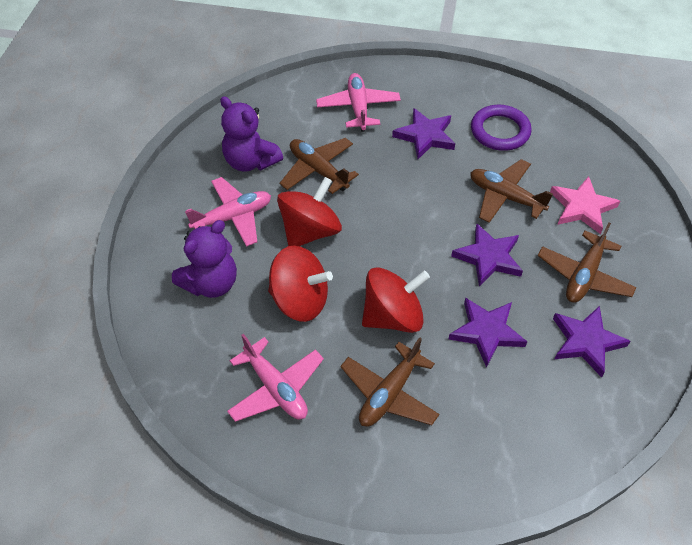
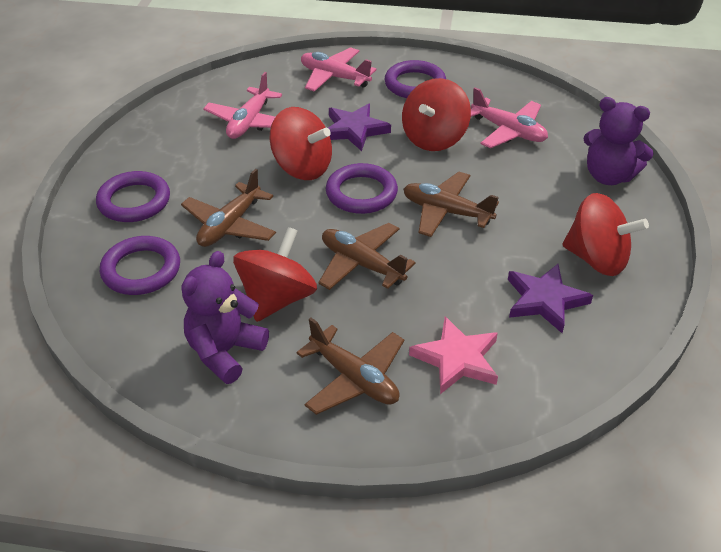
purple ring: 1 -> 4
purple star: 4 -> 2
red spinning top: 3 -> 4

